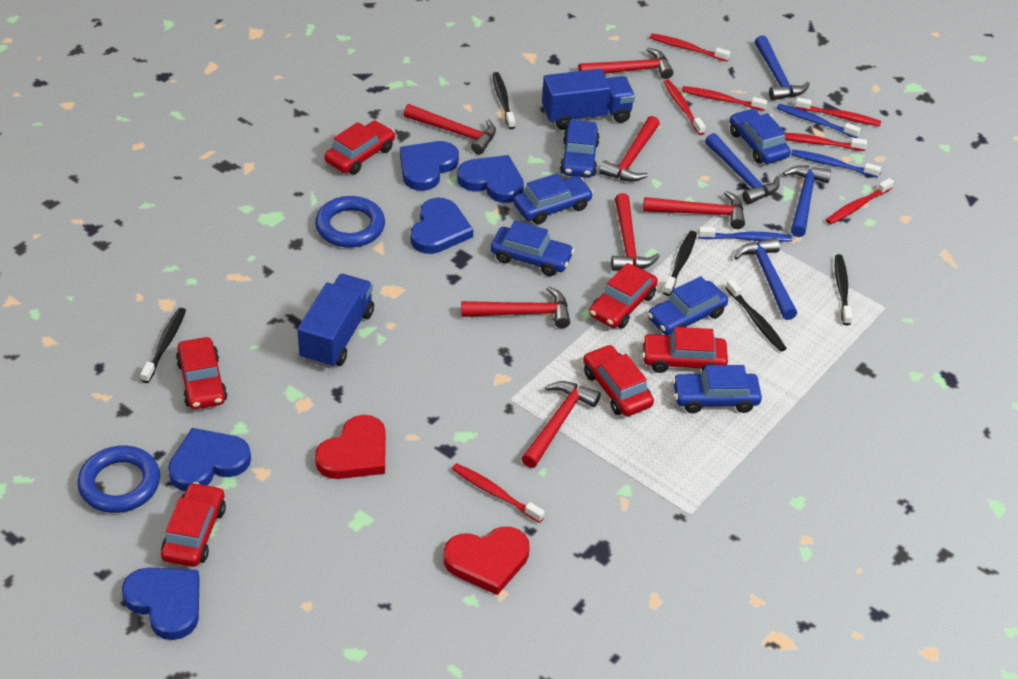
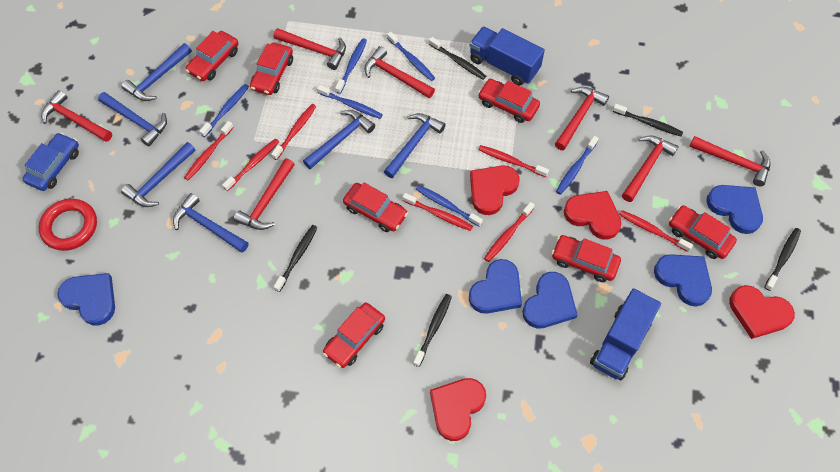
blue car: 6 -> 1
blue hammer: 4 -> 6
blue ring: 2 -> 0
blue toothbrush: 3 -> 6
red car: 6 -> 7
red heart: 2 -> 4
red ring: 0 -> 1

